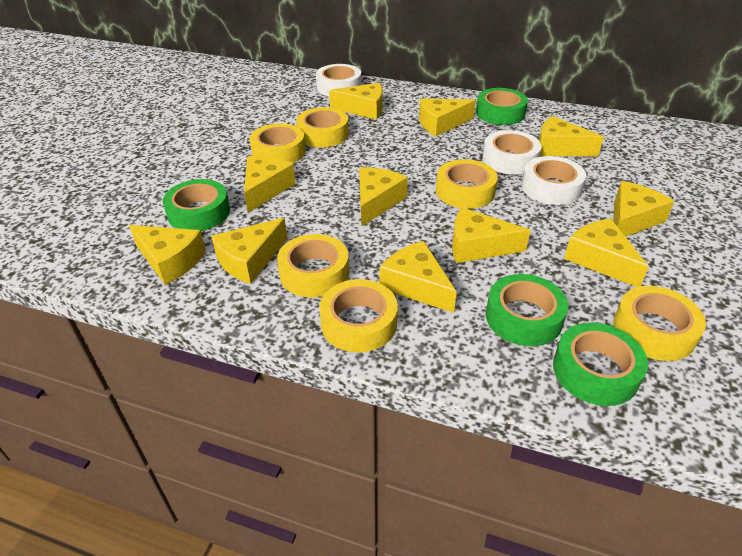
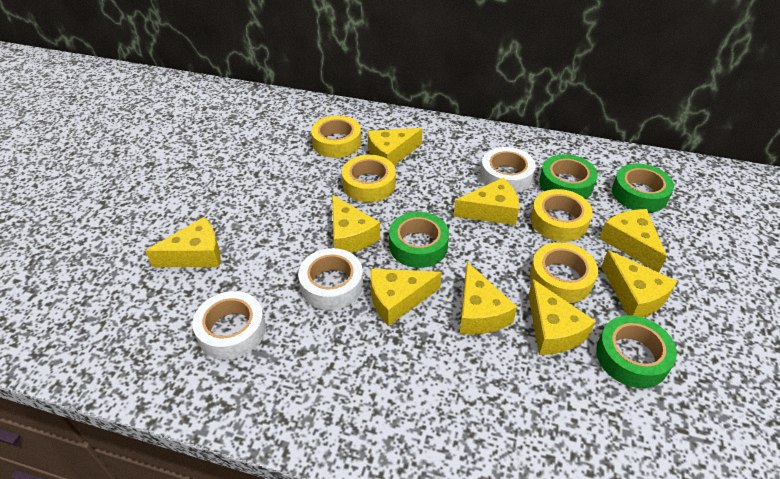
yellow cheese: 11 -> 9
yellow tape: 6 -> 4

